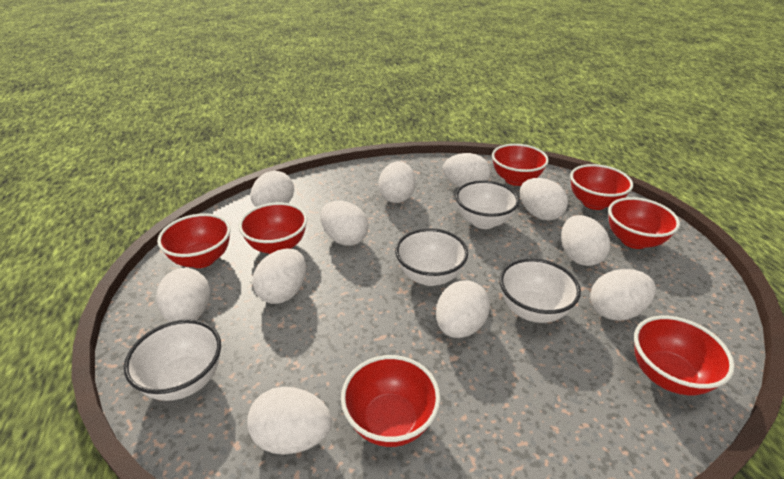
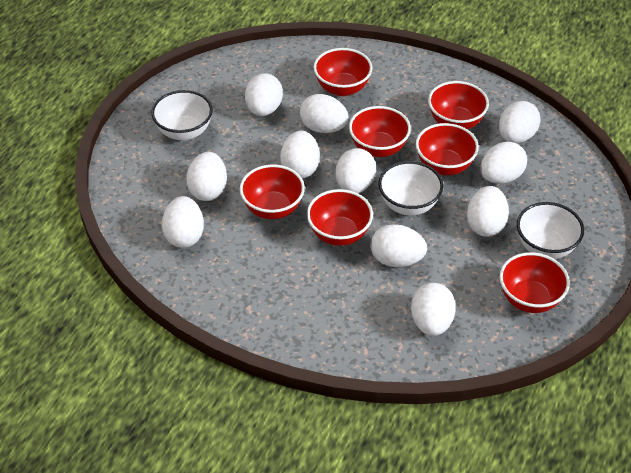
white bowl: 4 -> 3

